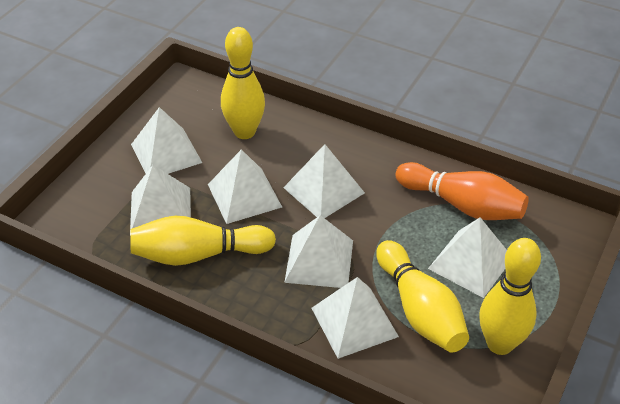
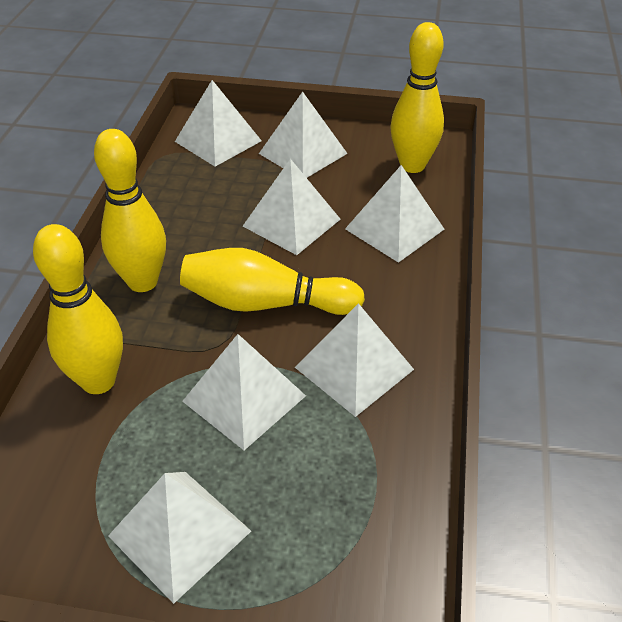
orange bowling pin: 1 -> 0

